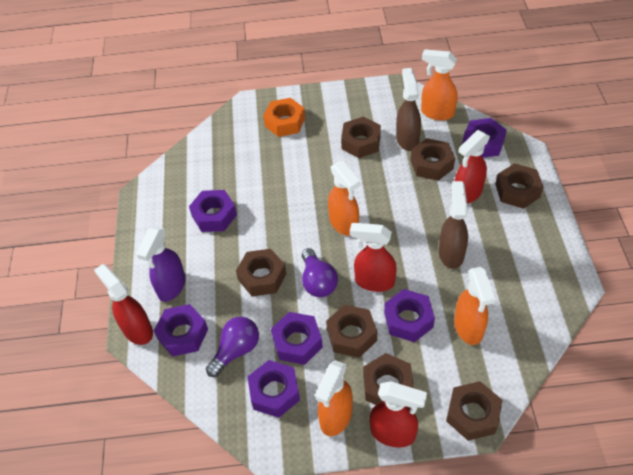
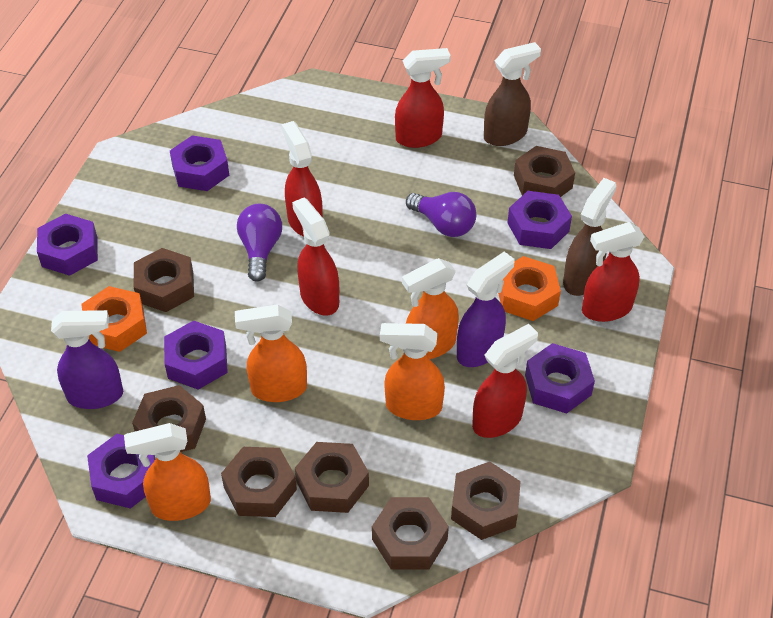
orange nut: 1 -> 2
purple spray bottle: 1 -> 2
red spray bottle: 4 -> 5

